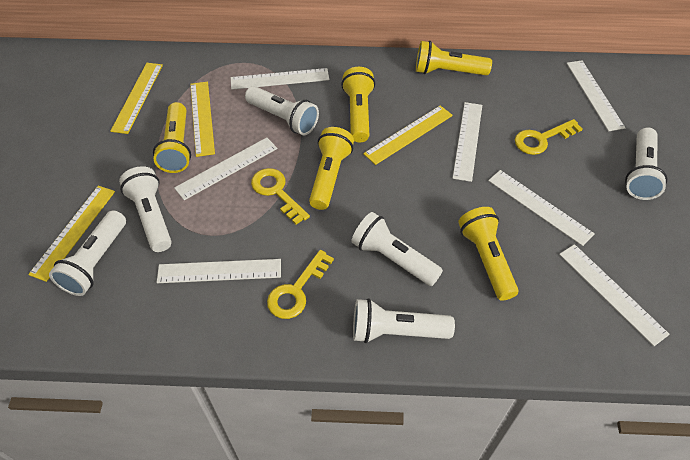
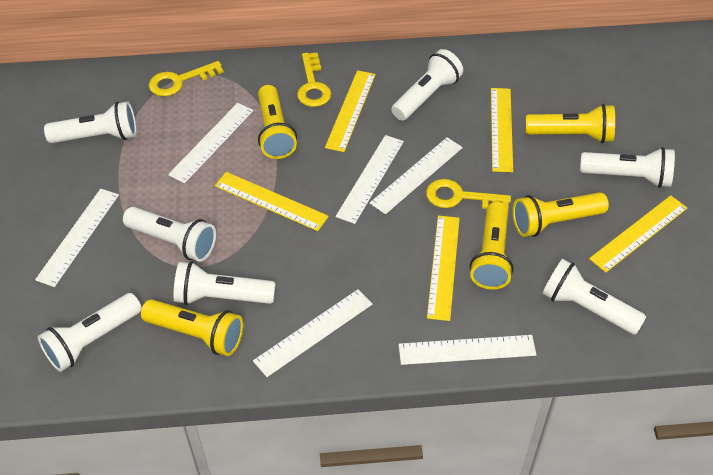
white flashlight: 6 -> 7
white ruler: 7 -> 6
yellow ruler: 4 -> 5

